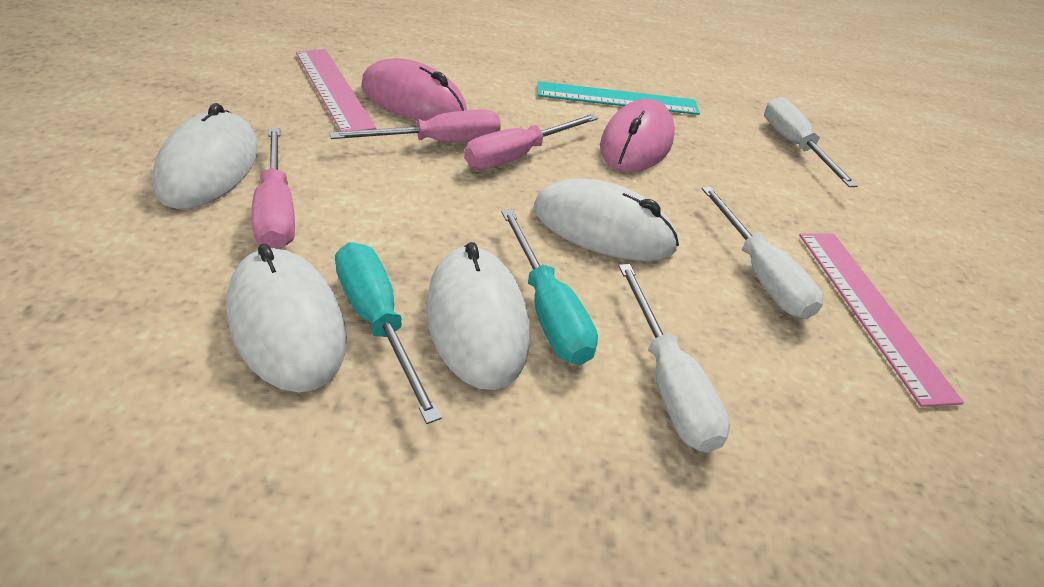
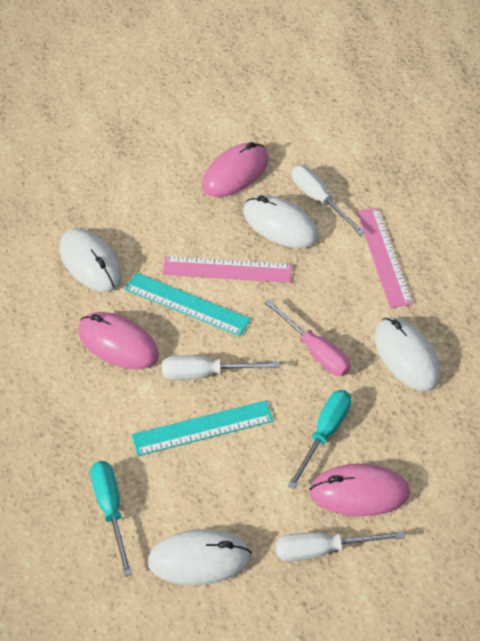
pink mouse: 2 -> 3
pink screwdriver: 3 -> 1
turquoise ruler: 1 -> 2

